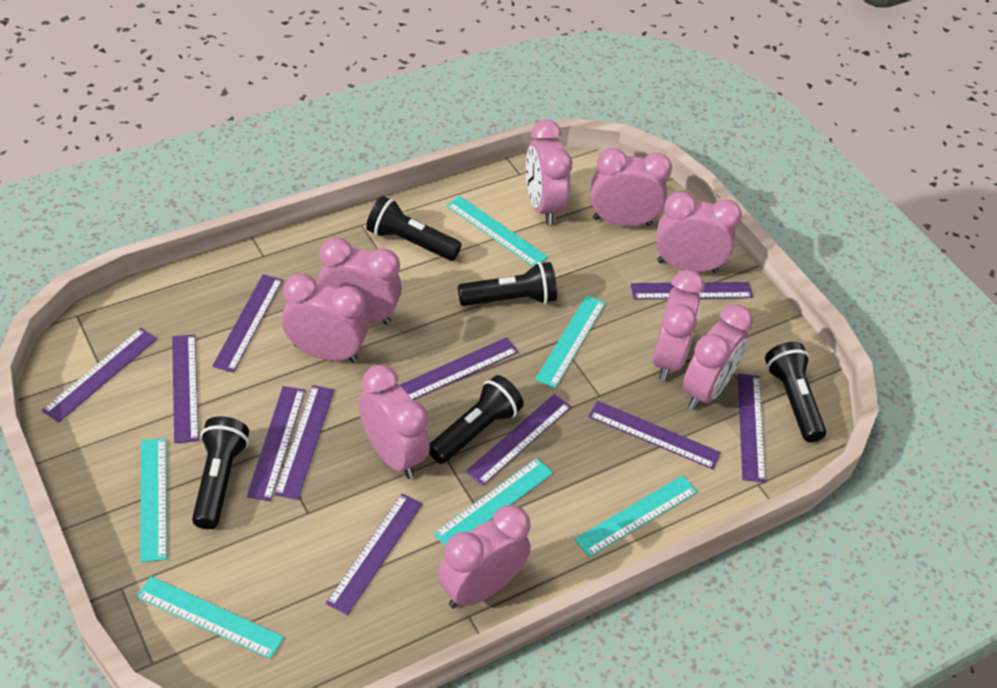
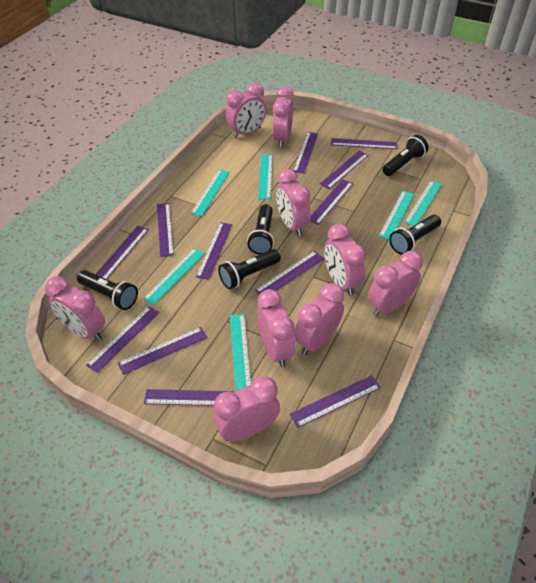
purple ruler: 11 -> 12

